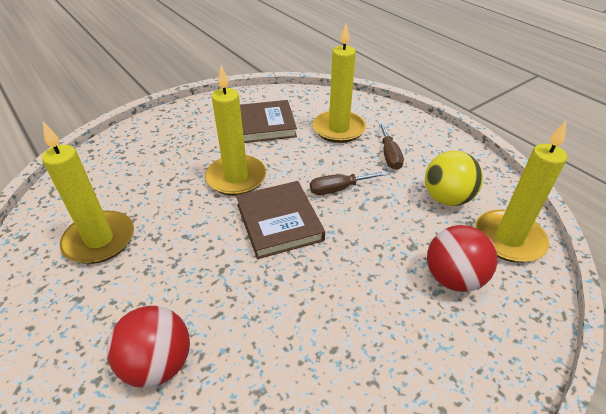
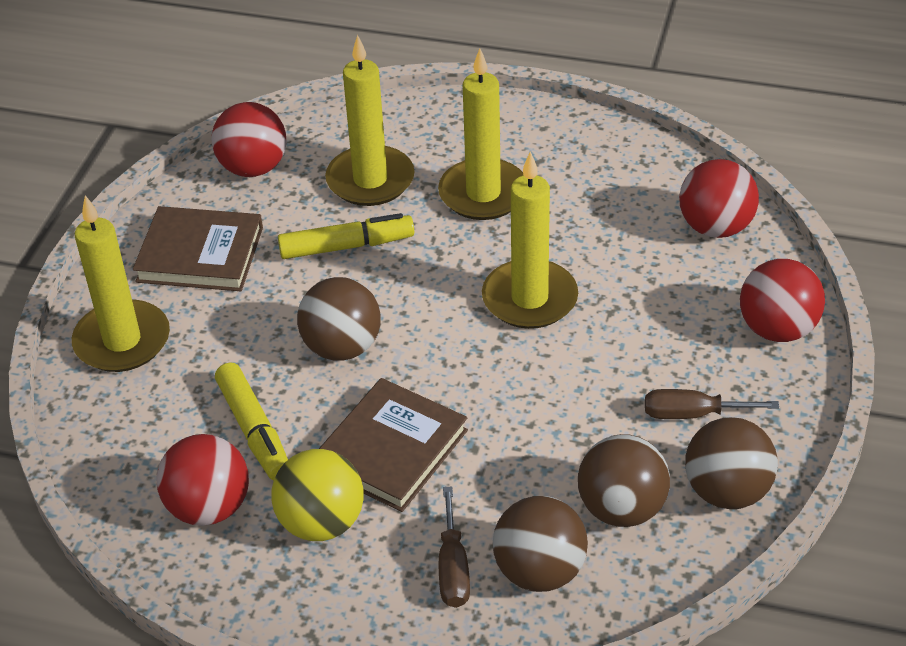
brown ball: 0 -> 4
red ball: 2 -> 4
yellow marker: 0 -> 2

